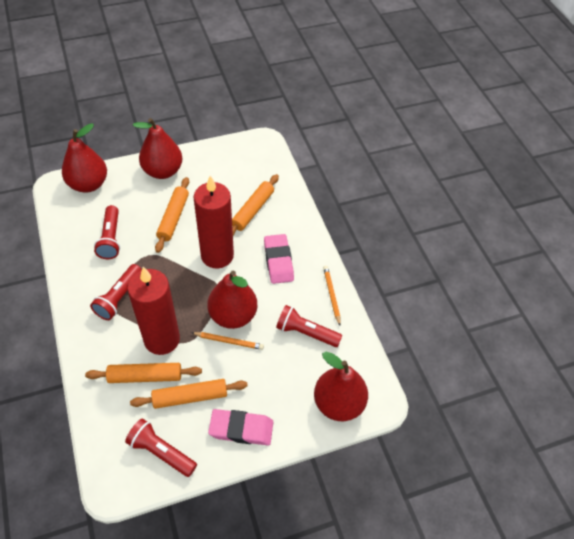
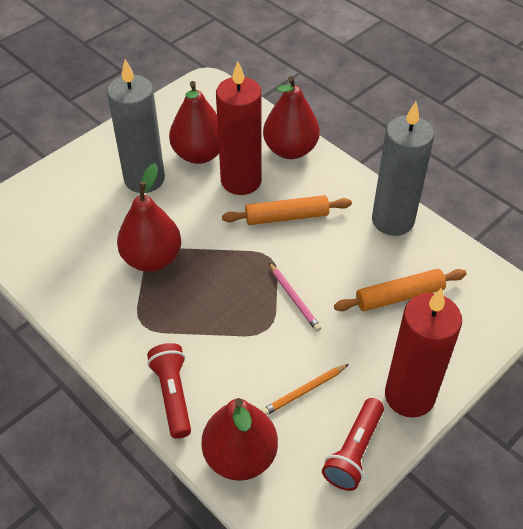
grey candle: 0 -> 2
orange pencil: 2 -> 1
orange rolling pin: 4 -> 2
pink eraser: 2 -> 0
pink pencil: 0 -> 1
red flashlight: 4 -> 2

